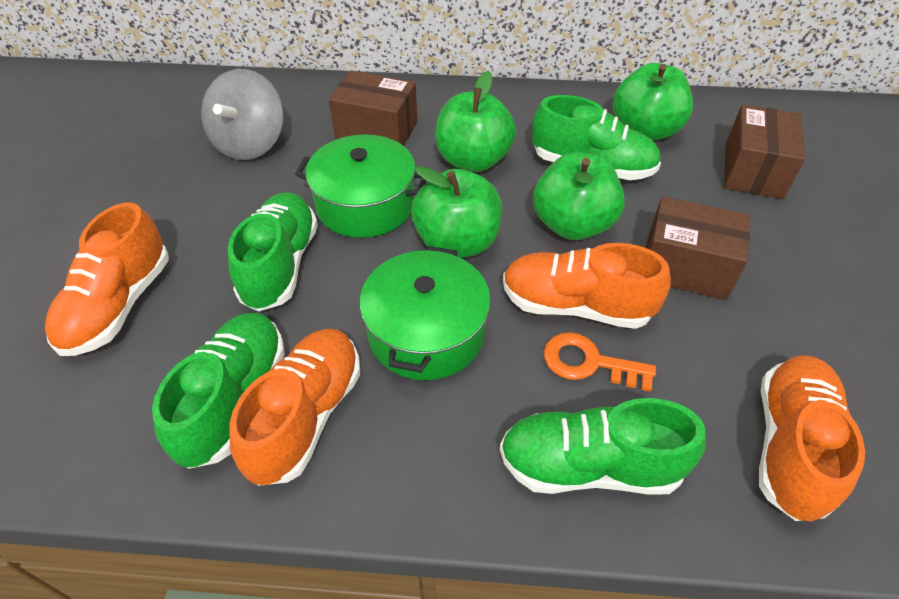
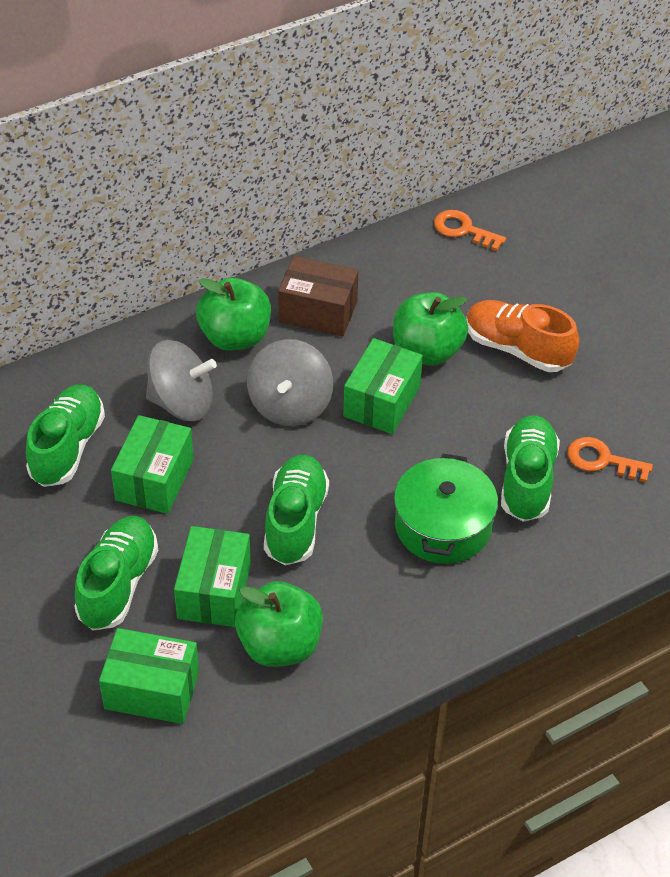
brown box: 3 -> 1
green apple: 4 -> 3
green box: 0 -> 4
green pot: 2 -> 1
grey spinning top: 1 -> 2
orange key: 1 -> 2
orange shoe: 4 -> 1

